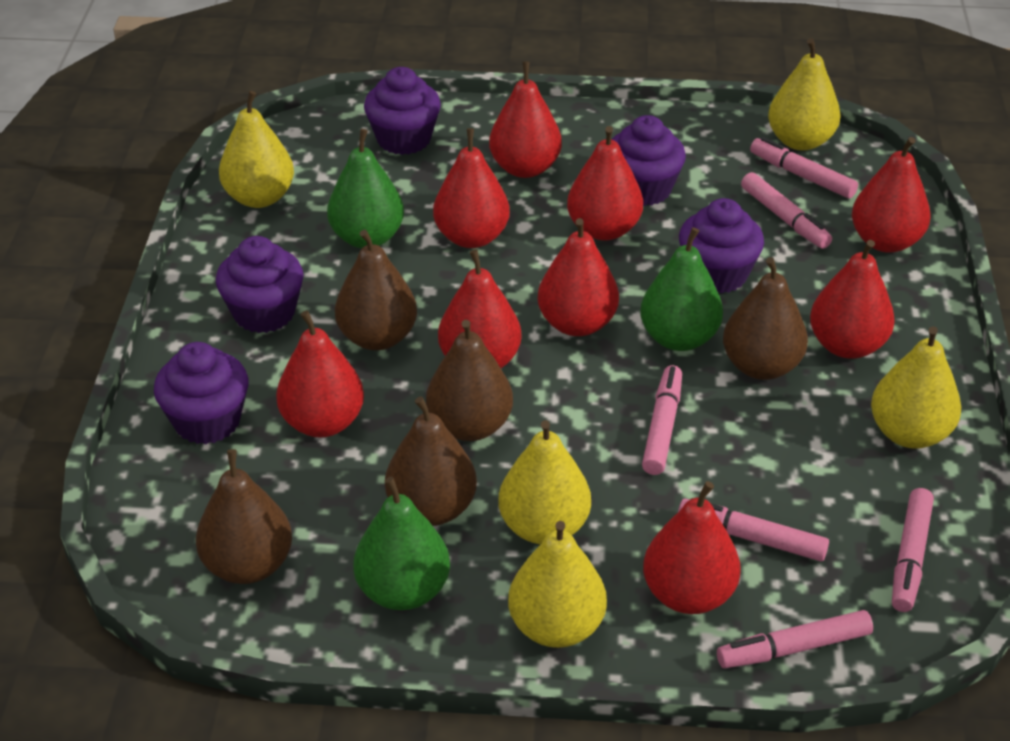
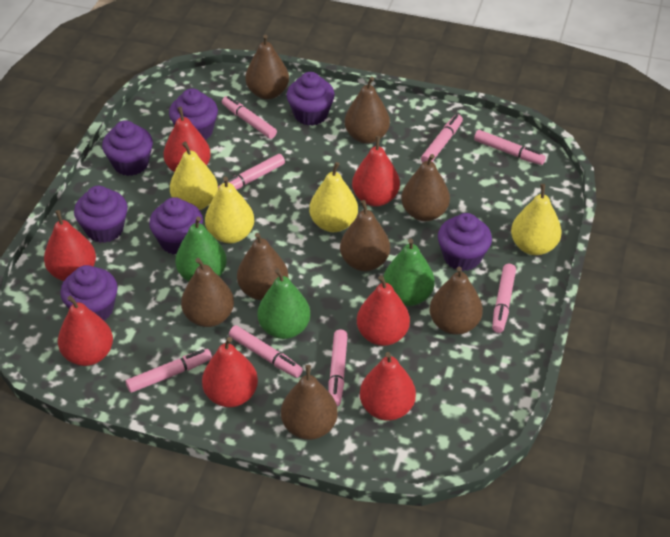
brown pear: 5 -> 8
pink marker: 6 -> 8
purple cupcake: 5 -> 7
red pear: 9 -> 7
yellow pear: 5 -> 4

